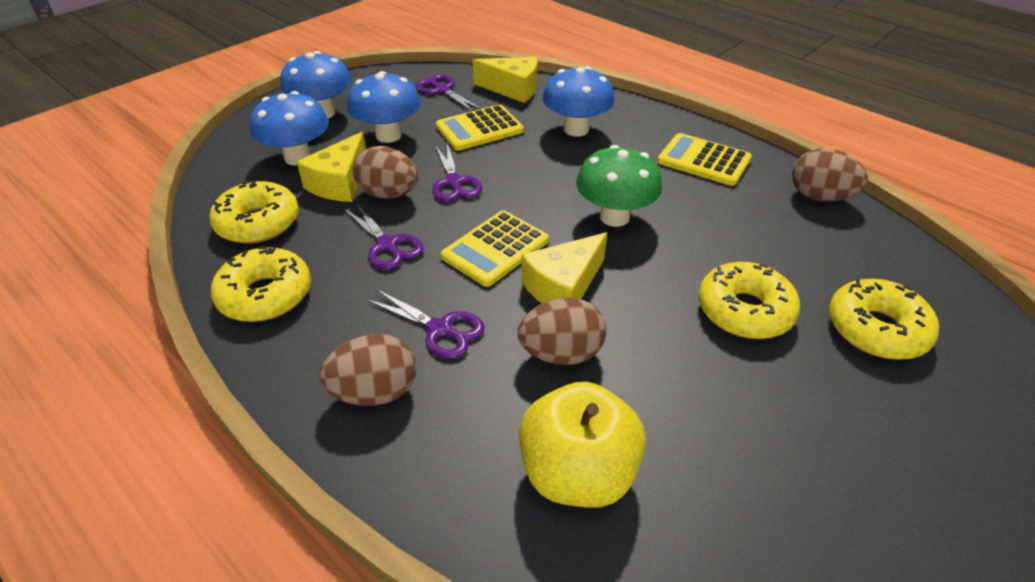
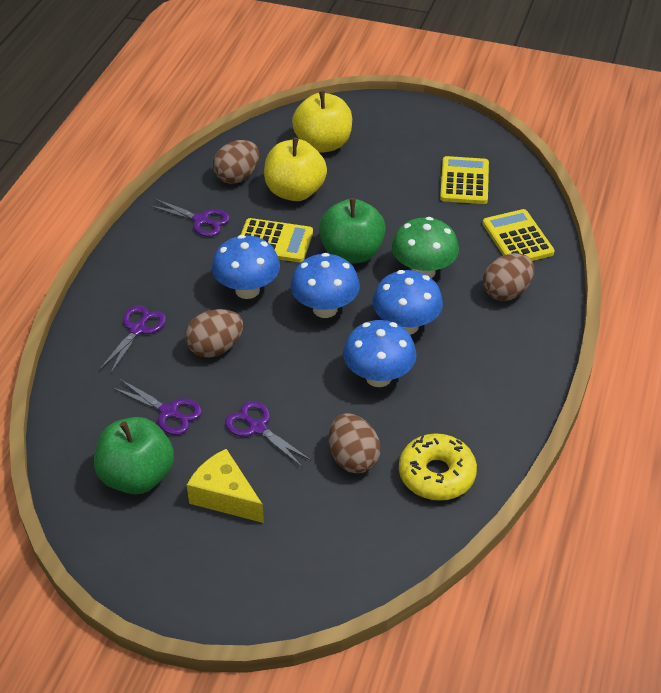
green apple: 0 -> 2
yellow apple: 1 -> 2
yellow cheese: 3 -> 1
yellow donut: 4 -> 1

